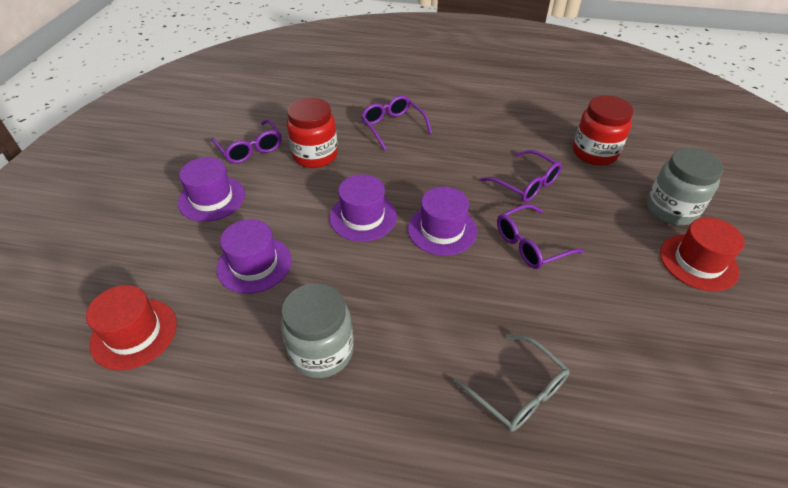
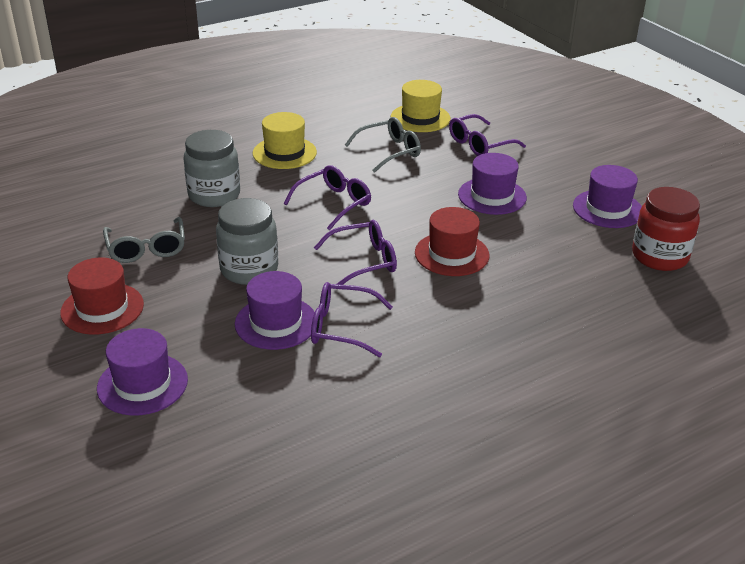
grey glasses: 1 -> 2
red jar: 2 -> 1
yellow hat: 0 -> 2

